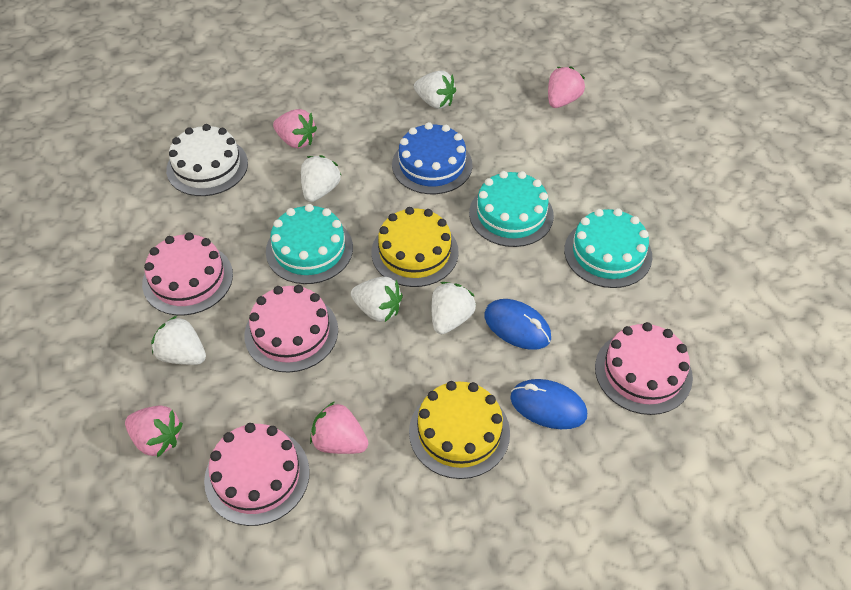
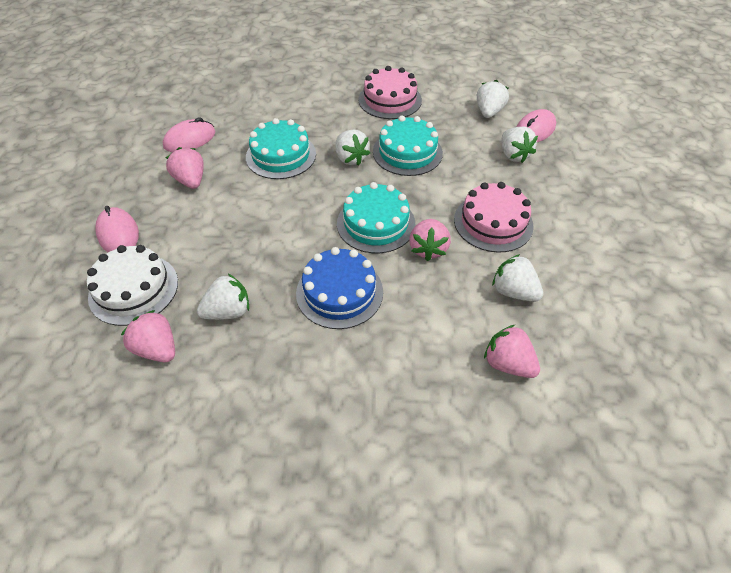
blue mouse: 2 -> 0
pink cake: 4 -> 2
pink mouse: 0 -> 3
yellow cake: 2 -> 0

